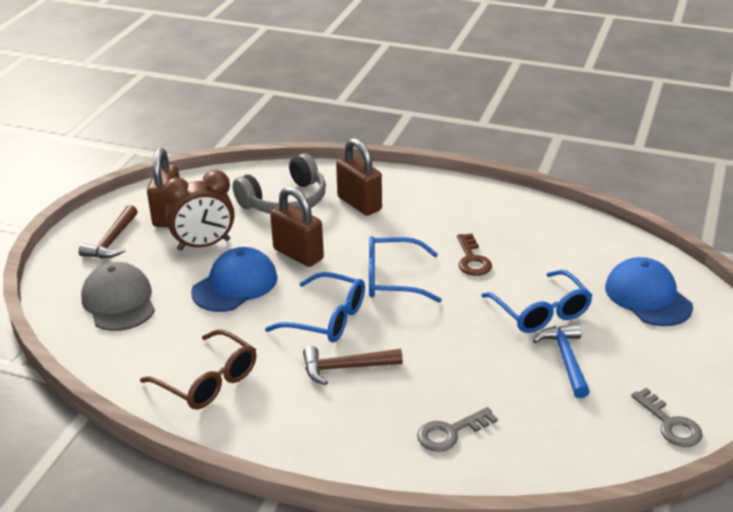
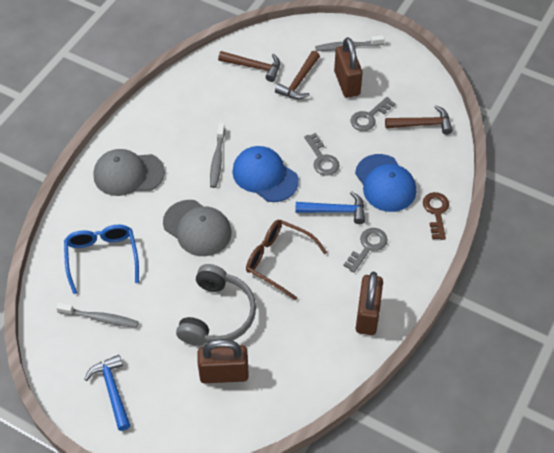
blue glasses: 3 -> 1
blue hammer: 1 -> 2
brown clock: 1 -> 0
brown hammer: 2 -> 3
grey cap: 1 -> 2
grey key: 2 -> 3
grey toothbrush: 0 -> 3

